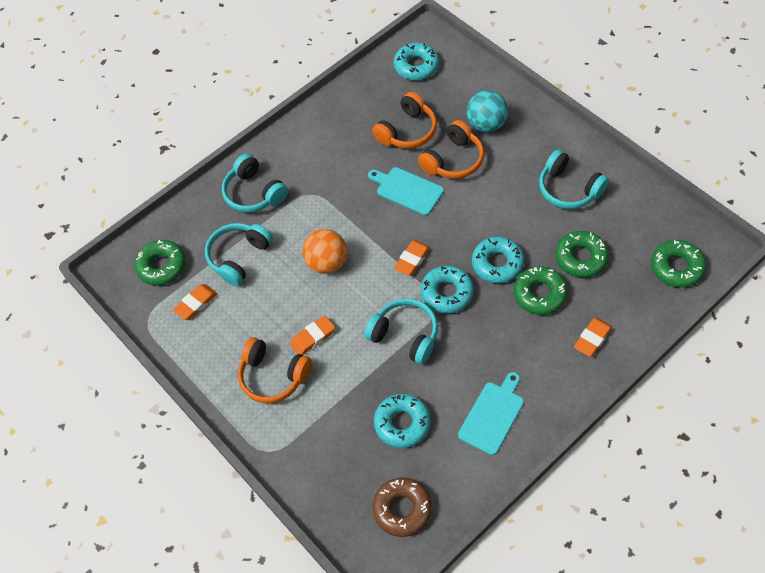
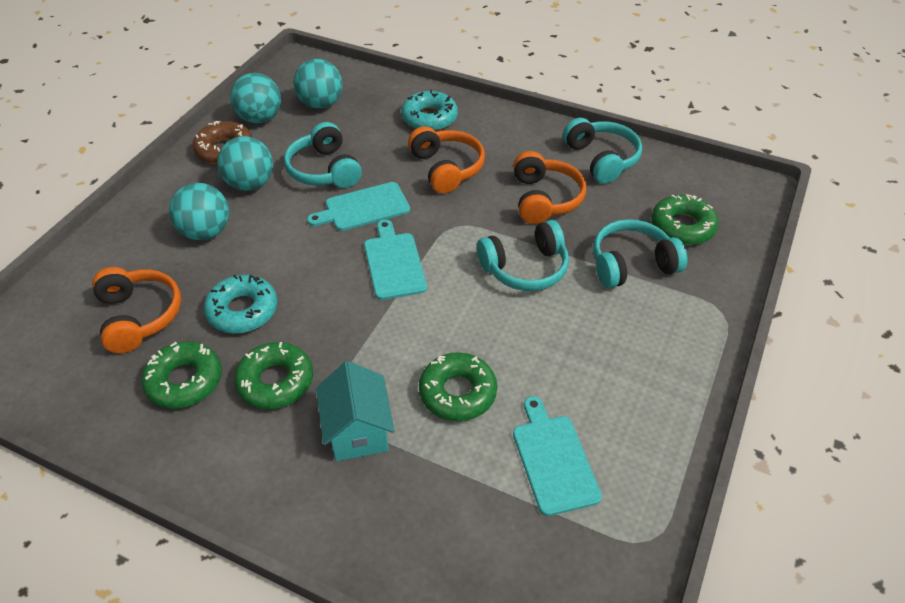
orange ball: 1 -> 0
orange eraser: 4 -> 0
turquoise ball: 1 -> 4
turquoise cutting board: 2 -> 3
turquoise donut: 4 -> 2
turquoise house: 0 -> 1

